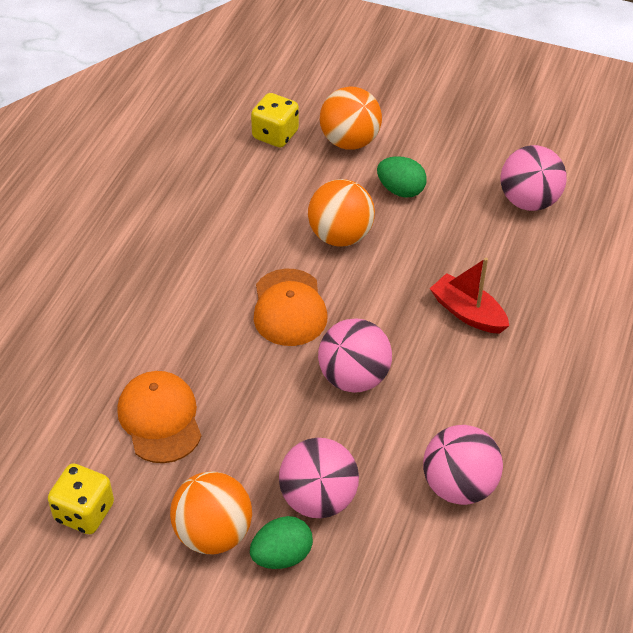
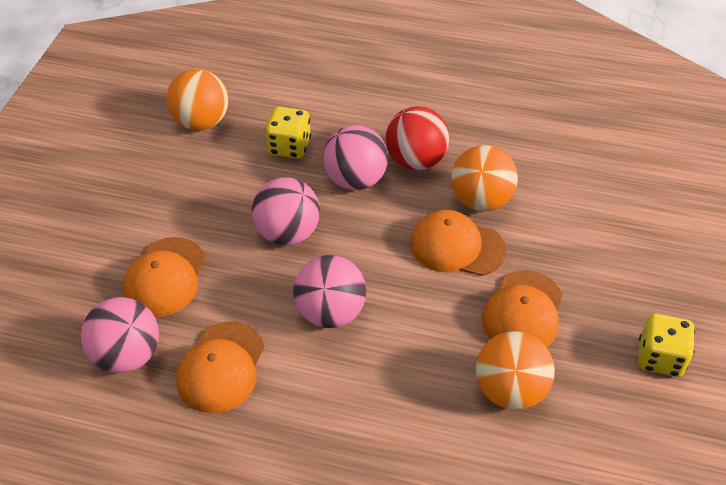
green egg: 2 -> 0
orange cap: 2 -> 4
red ball: 0 -> 1
red boat: 1 -> 0

